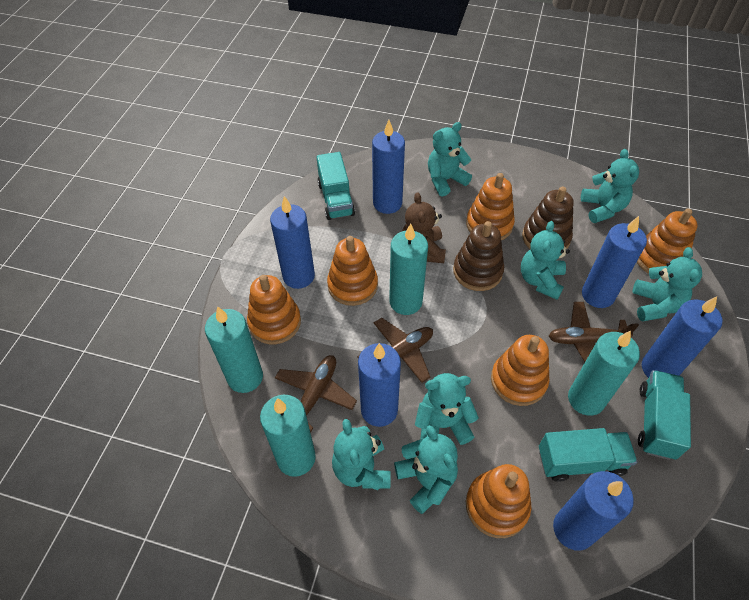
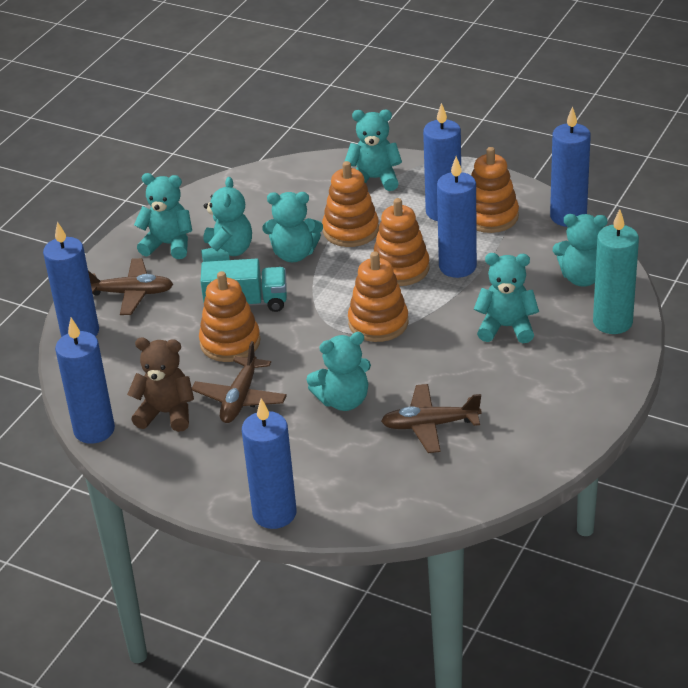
brown stacking toy: 2 -> 0
orange stacking toy: 6 -> 5
turquoise candle: 4 -> 1
turquoise truck: 3 -> 1

